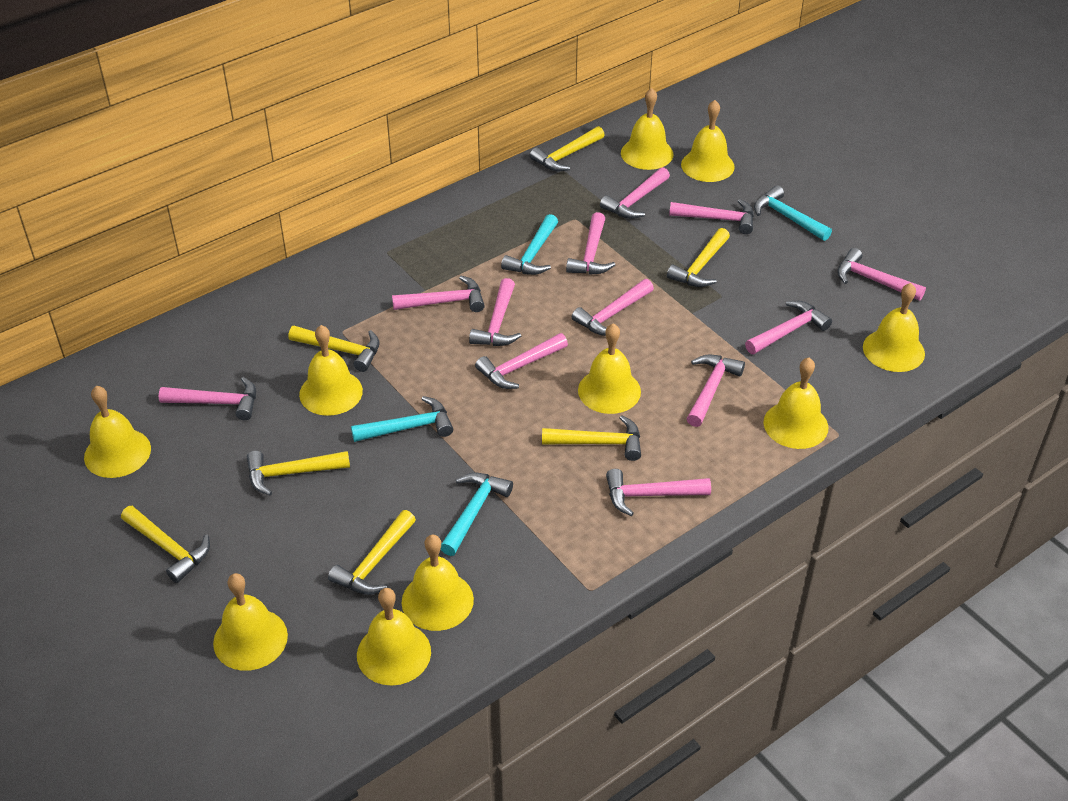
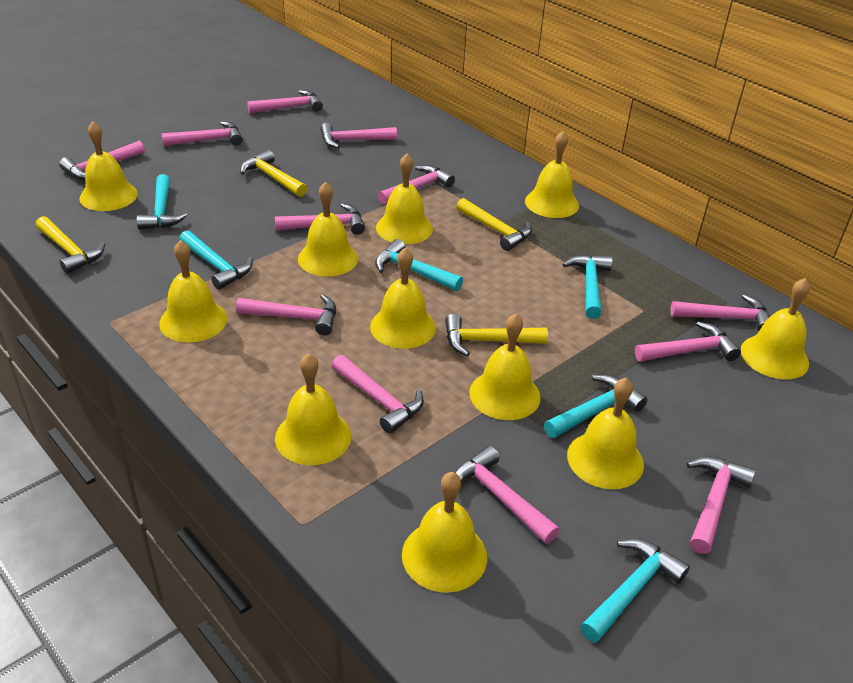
turquoise hammer: 4 -> 6
yellow bell: 10 -> 11
yellow hammer: 7 -> 4

